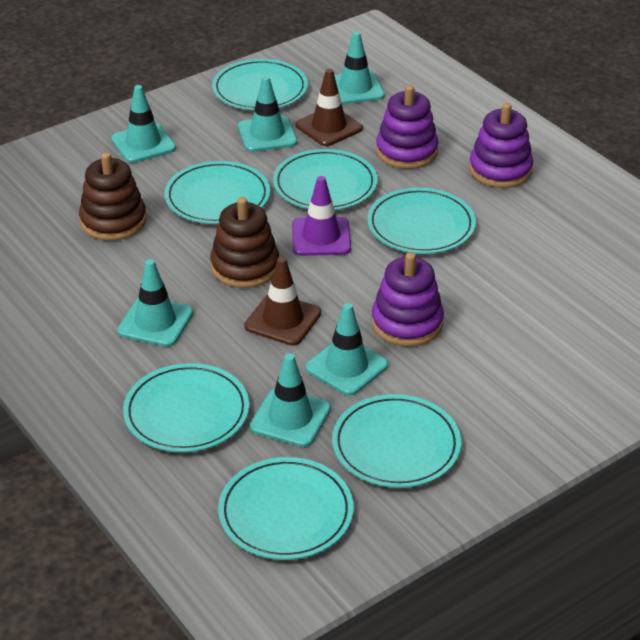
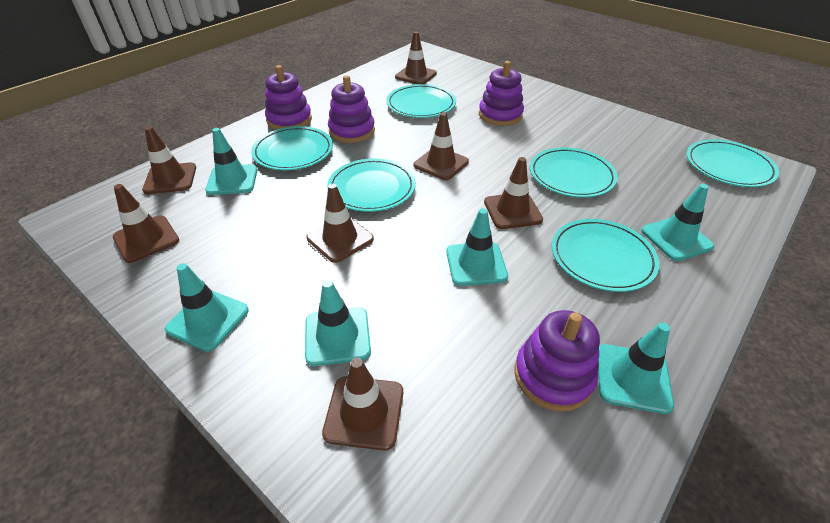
brown stacking toy: 2 -> 0
brown traffic cone: 2 -> 7
purple stacking toy: 3 -> 4
purple traffic cone: 1 -> 0
turquoise plate: 7 -> 6

